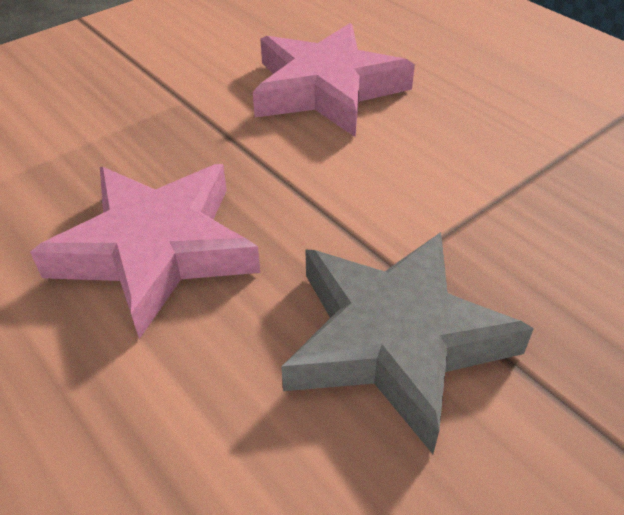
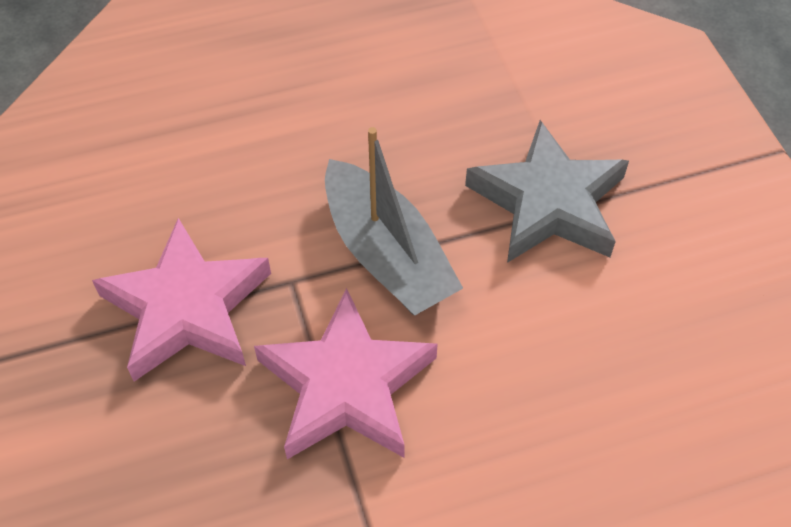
grey boat: 0 -> 1

